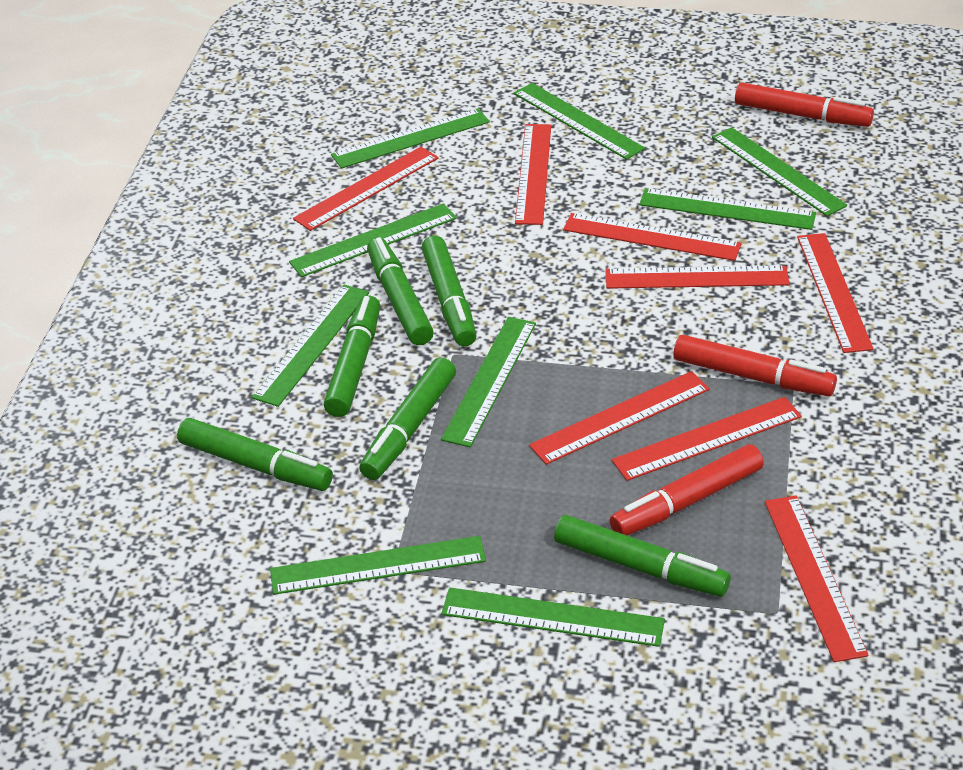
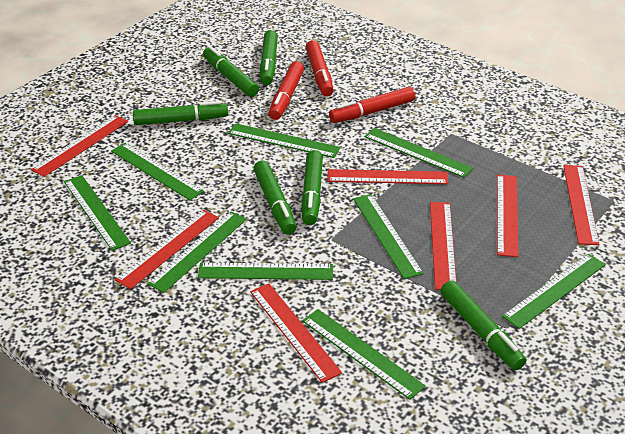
red ruler: 8 -> 7

